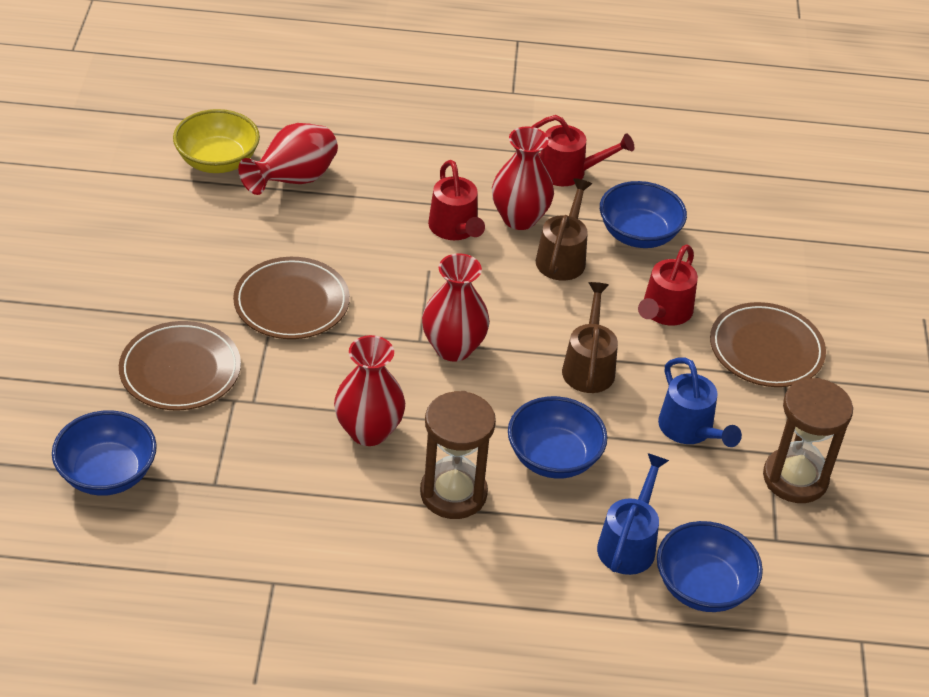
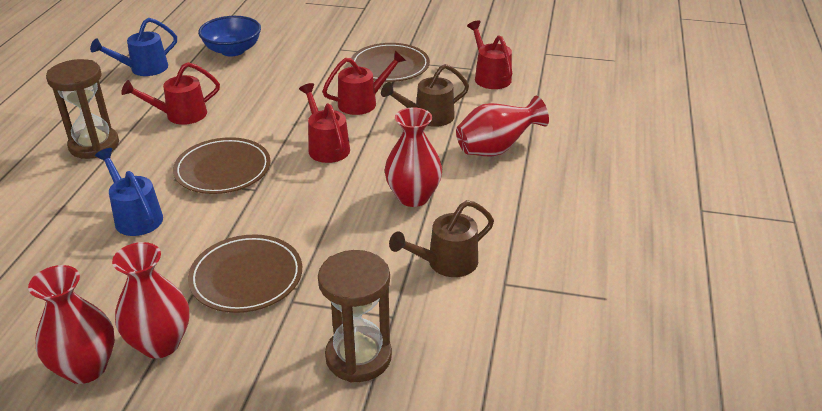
blue bowl: 4 -> 1
red watering can: 3 -> 4
yellow bowl: 1 -> 0

